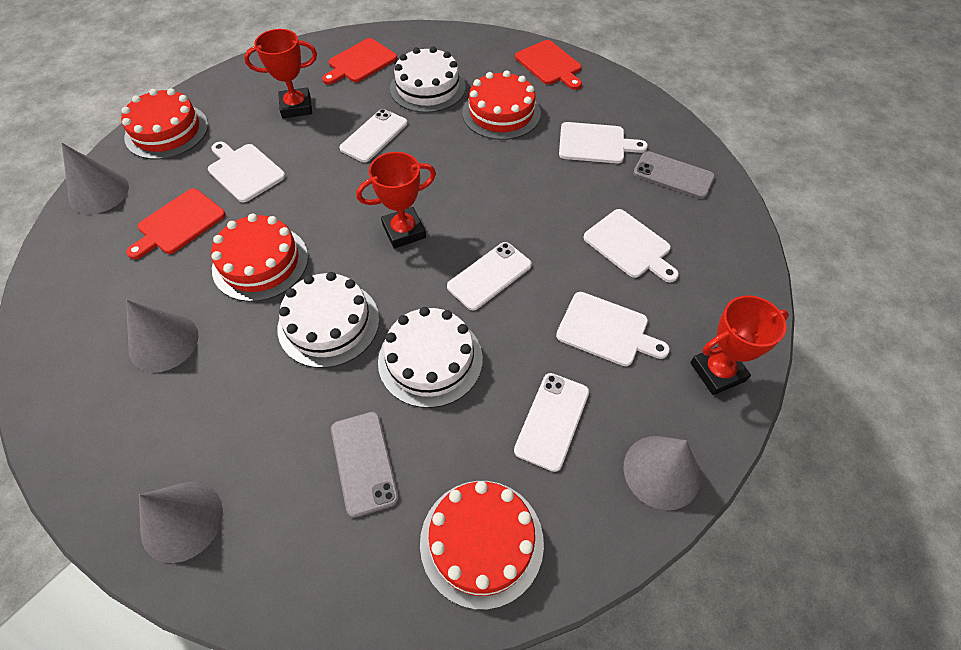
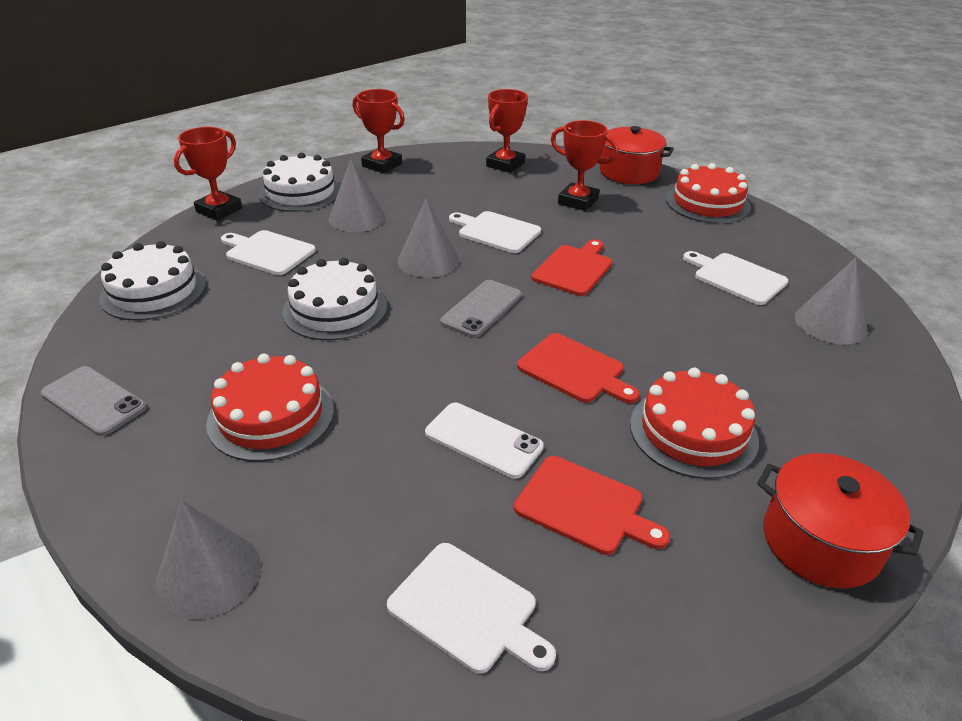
red cake: 4 -> 3
red pot: 0 -> 2
red trophy: 3 -> 4
white phone: 3 -> 1

